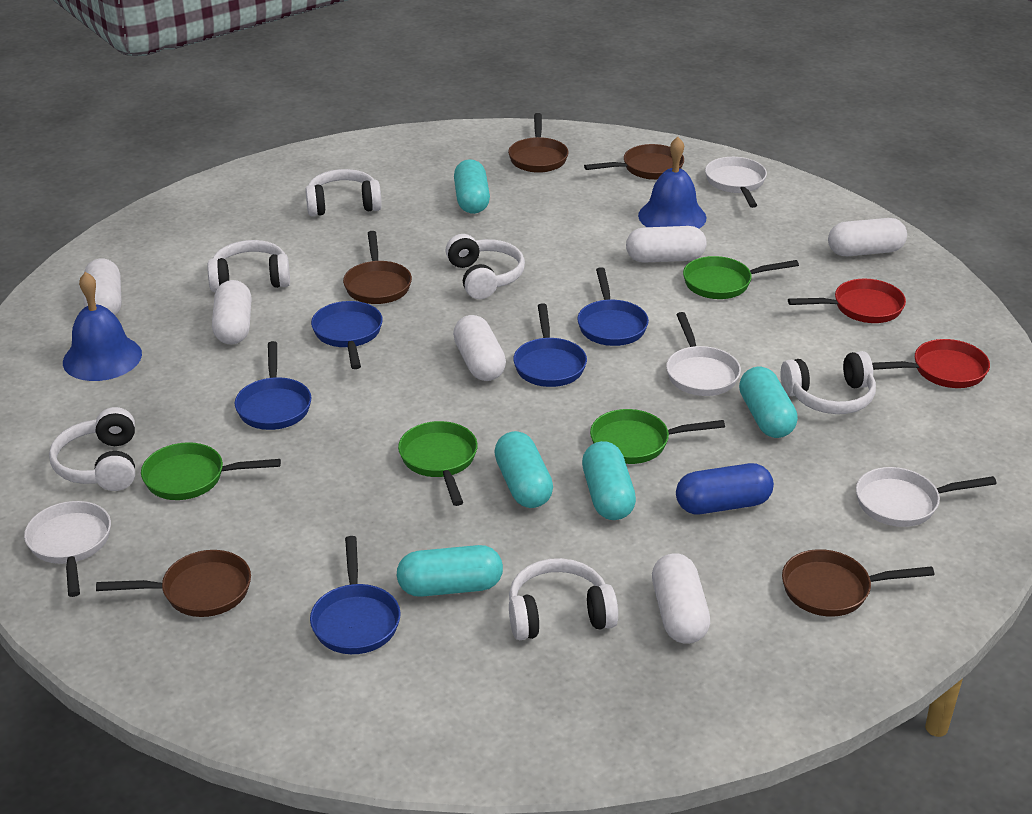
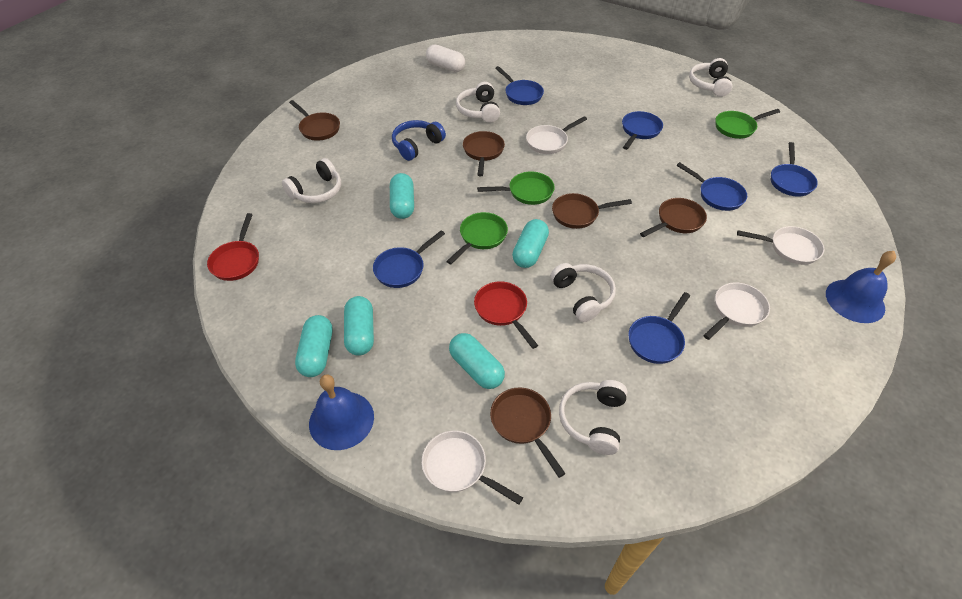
blue capsule: 1 -> 0
blue headphones: 0 -> 1
blue pan: 5 -> 6
green pan: 4 -> 3
white capsule: 6 -> 1
white headphones: 6 -> 5

